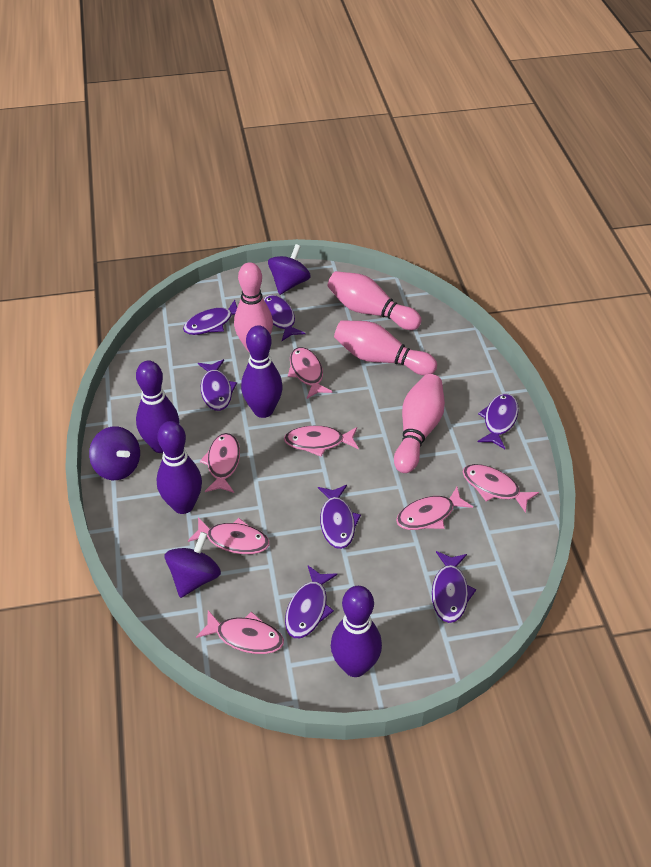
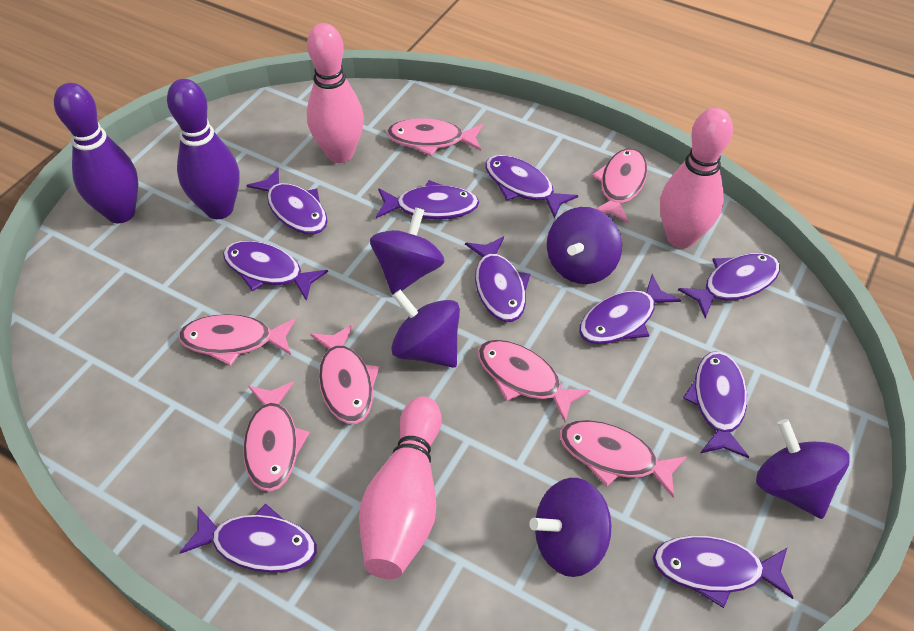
pink bowling pin: 4 -> 3
purple bowling pin: 4 -> 2
purple fish: 7 -> 10
purple spinning top: 3 -> 5

